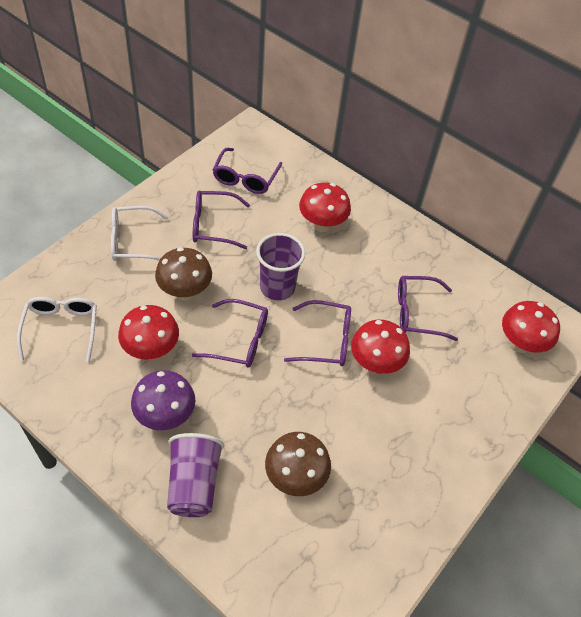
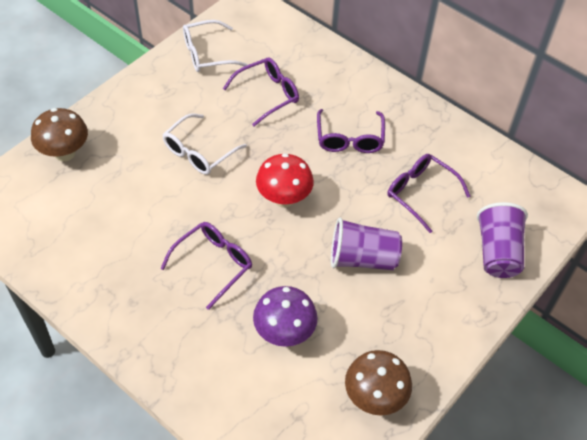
purple glasses: 5 -> 4
red mushroom: 4 -> 1

